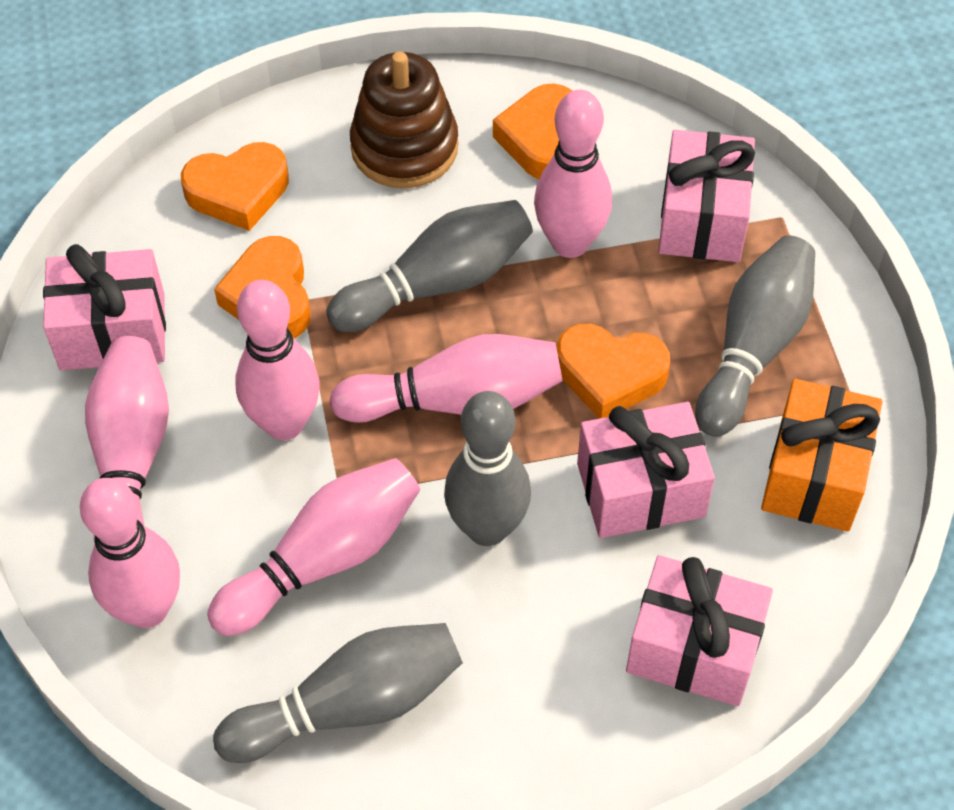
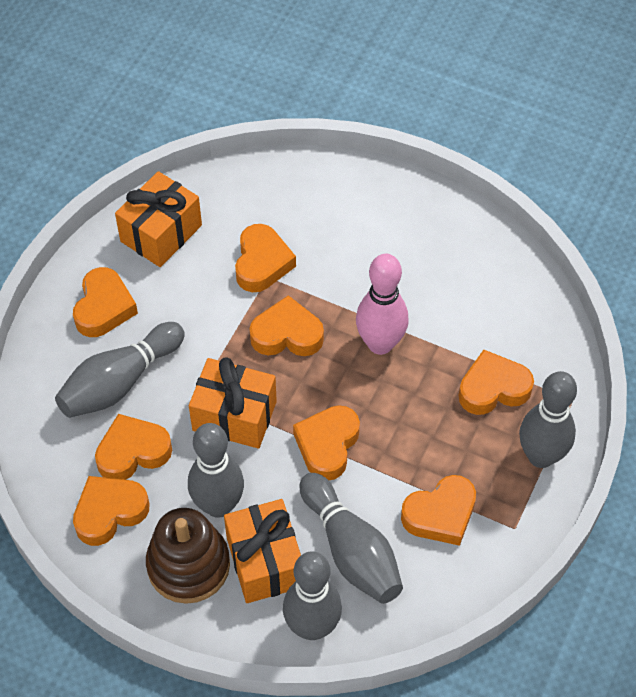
grey bowling pin: 4 -> 5
orange gift: 1 -> 3
orange heart: 4 -> 8
pink bowling pin: 6 -> 1
pink gift: 4 -> 0

